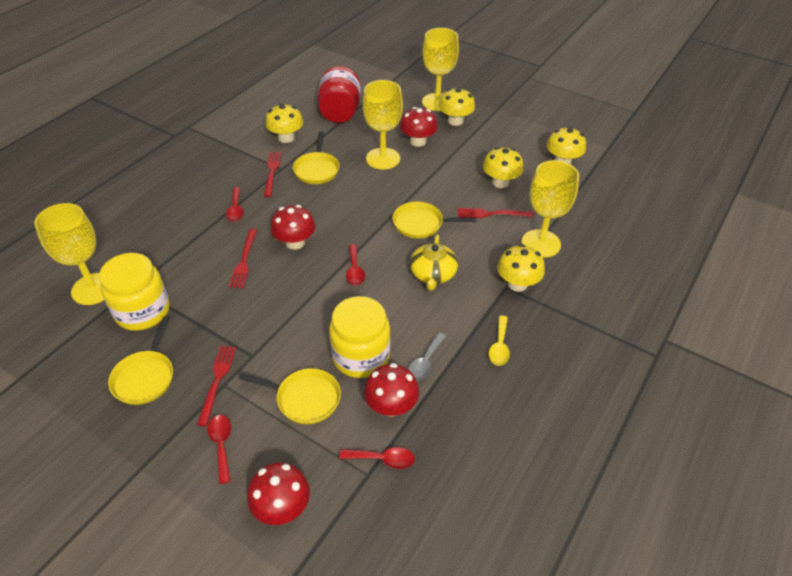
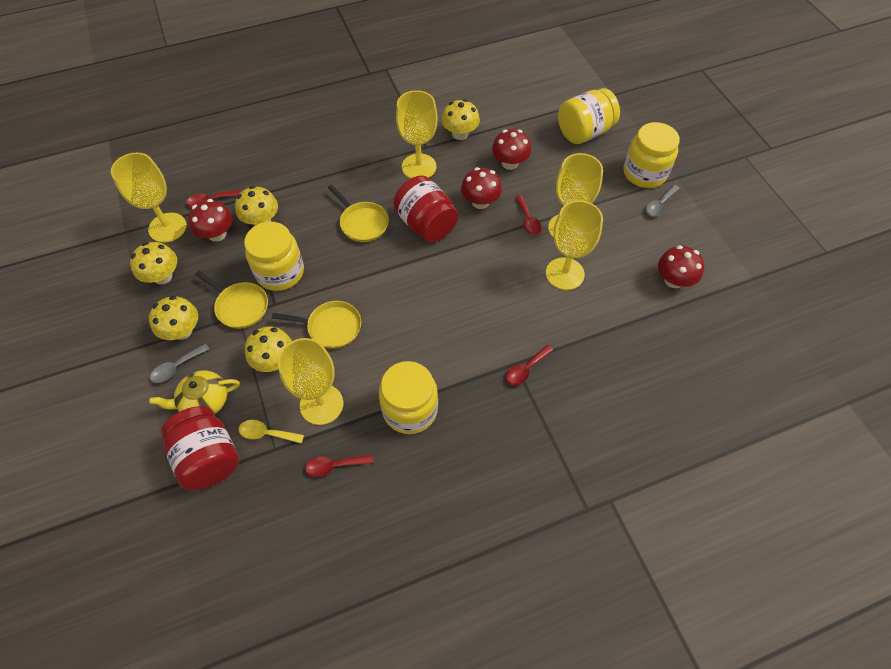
grey spoon: 1 -> 2
red fork: 4 -> 0
red jar: 1 -> 2
yellow goblet: 4 -> 5
yellow jar: 2 -> 4
yellow pan: 4 -> 3

